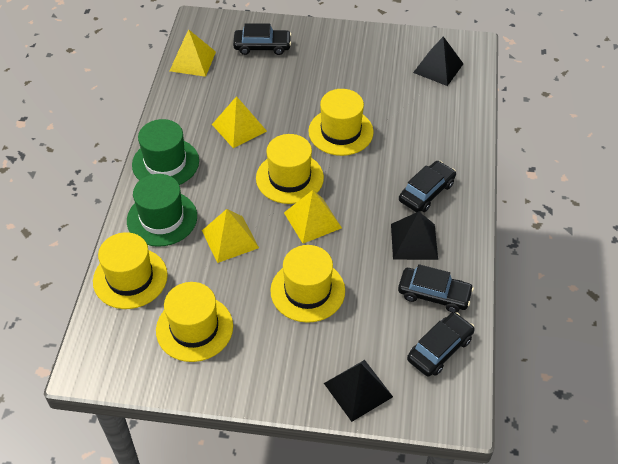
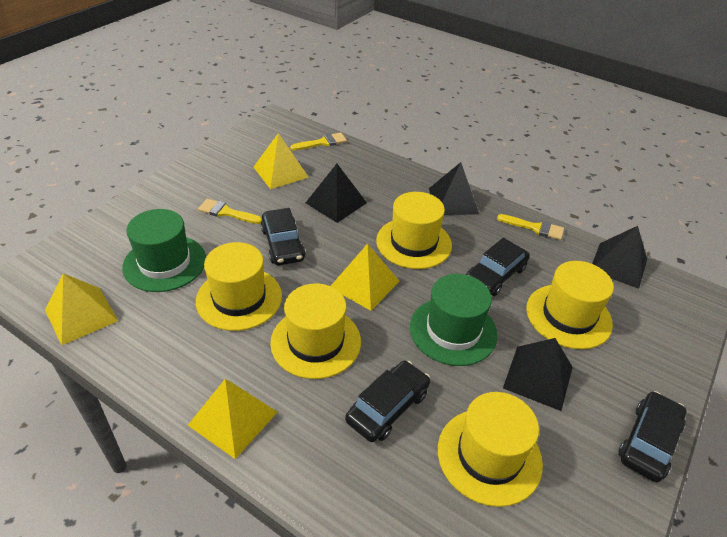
black pyramid: 3 -> 4
yellow brush: 0 -> 3

